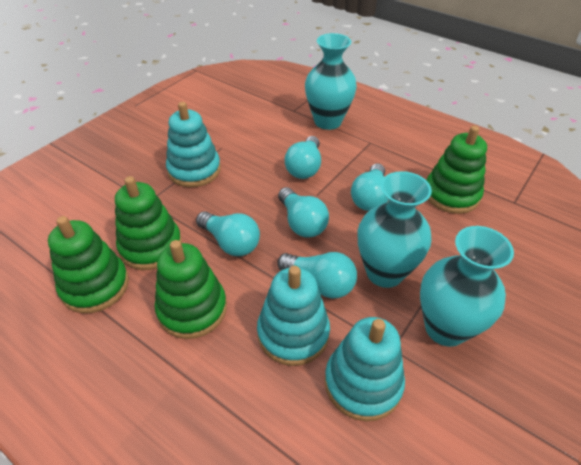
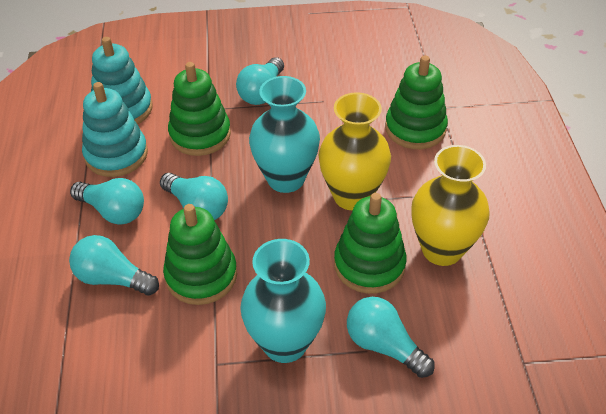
turquoise stacking toy: 3 -> 2
turquoise vase: 3 -> 2
yellow vase: 0 -> 2

